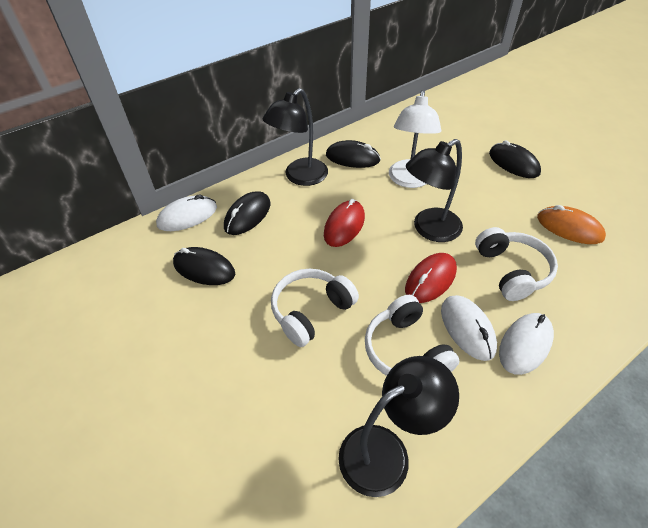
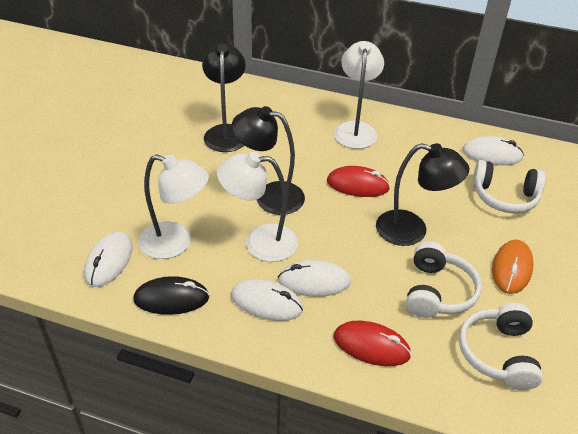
black mouse: 4 -> 1
white lamp: 1 -> 3
white mouse: 3 -> 4

